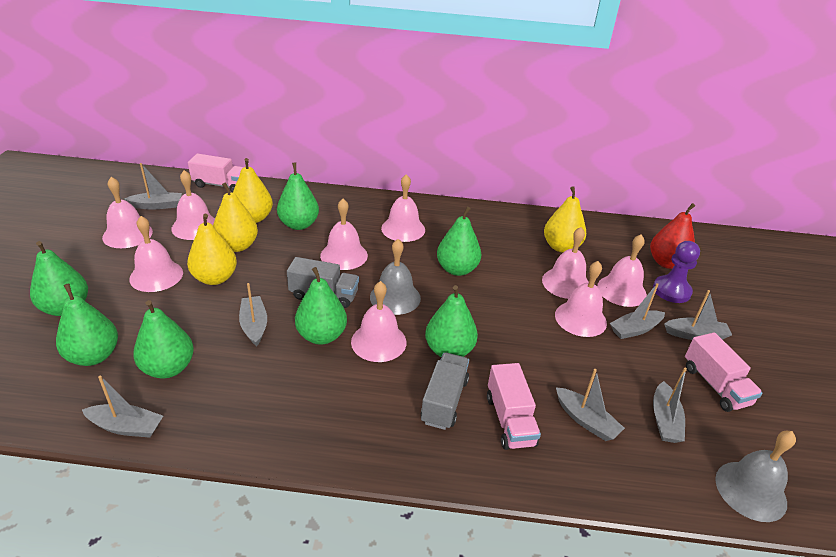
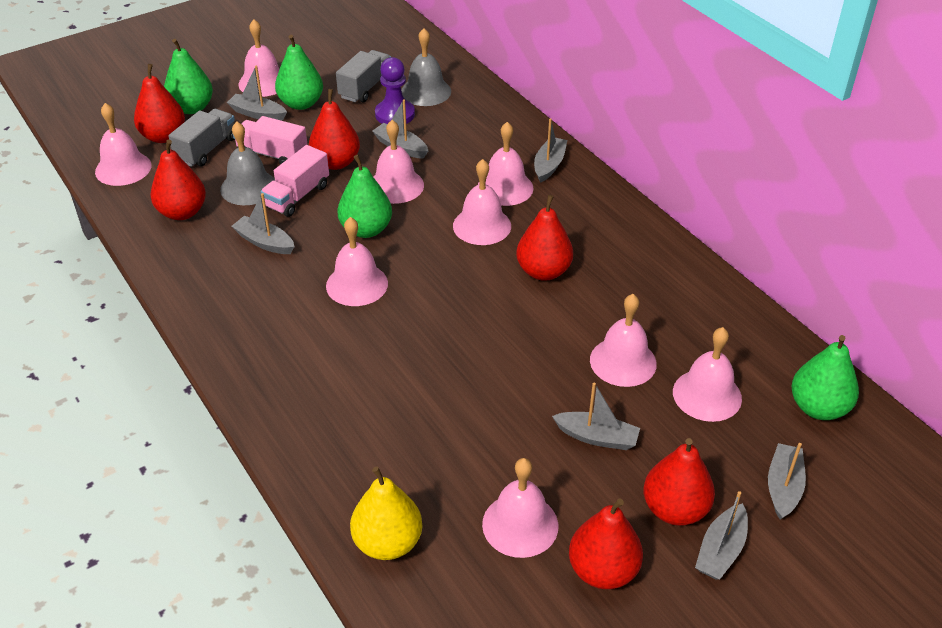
green pear: 7 -> 4
pink truck: 3 -> 2
red pear: 1 -> 6
yellow pear: 4 -> 1

